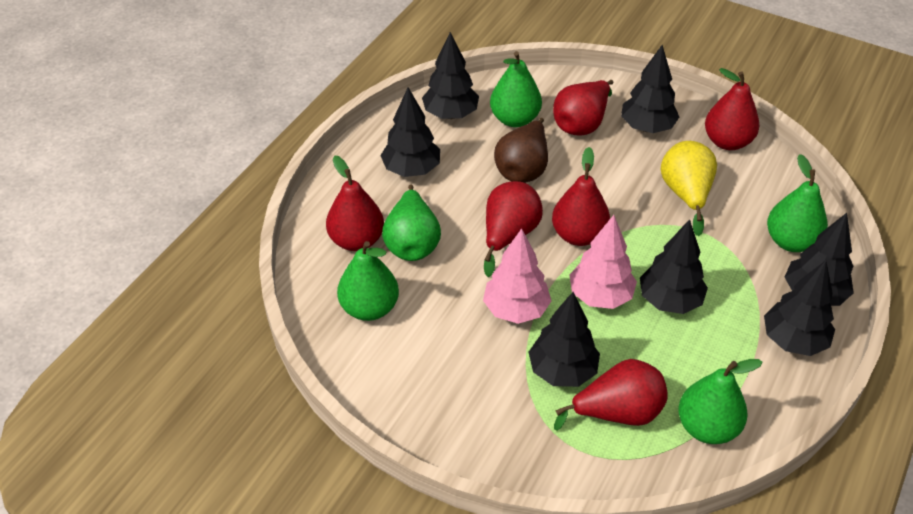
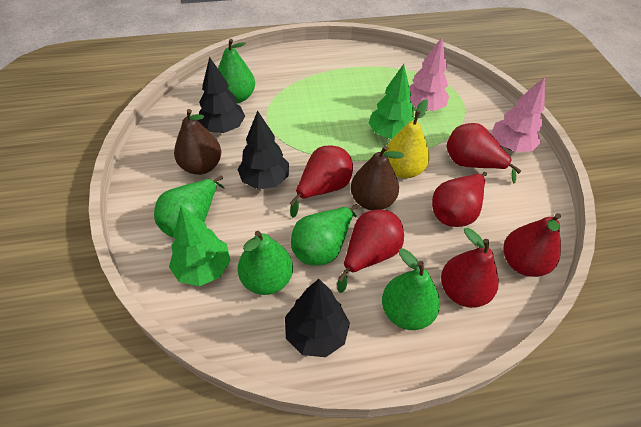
black tree: 7 -> 3
brown pear: 1 -> 2
green tree: 0 -> 2

